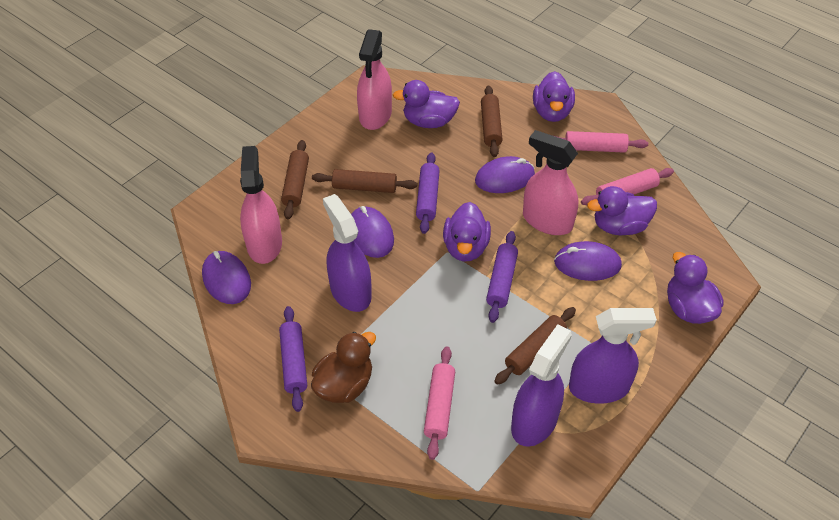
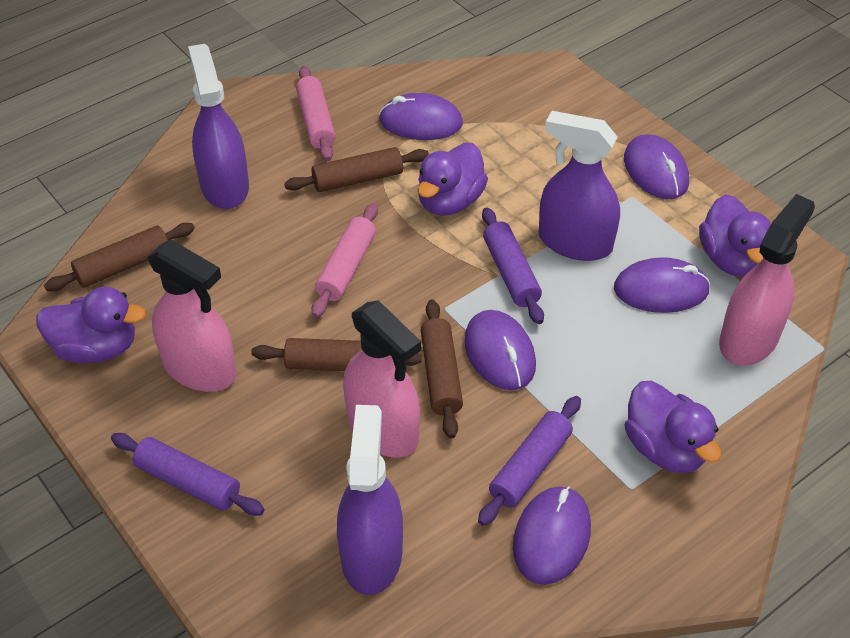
brown duck: 1 -> 0
pink rolling pin: 3 -> 2
purple duck: 5 -> 4
purple mouse: 4 -> 5

